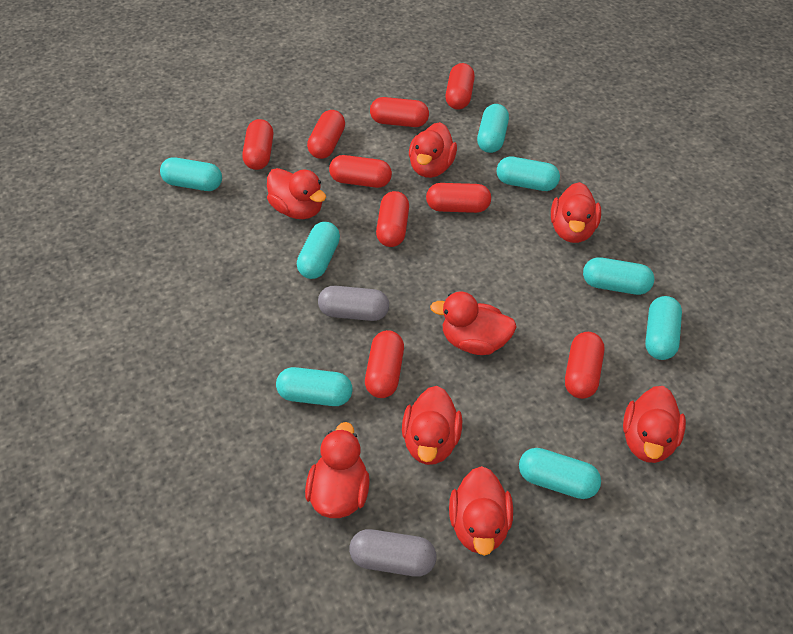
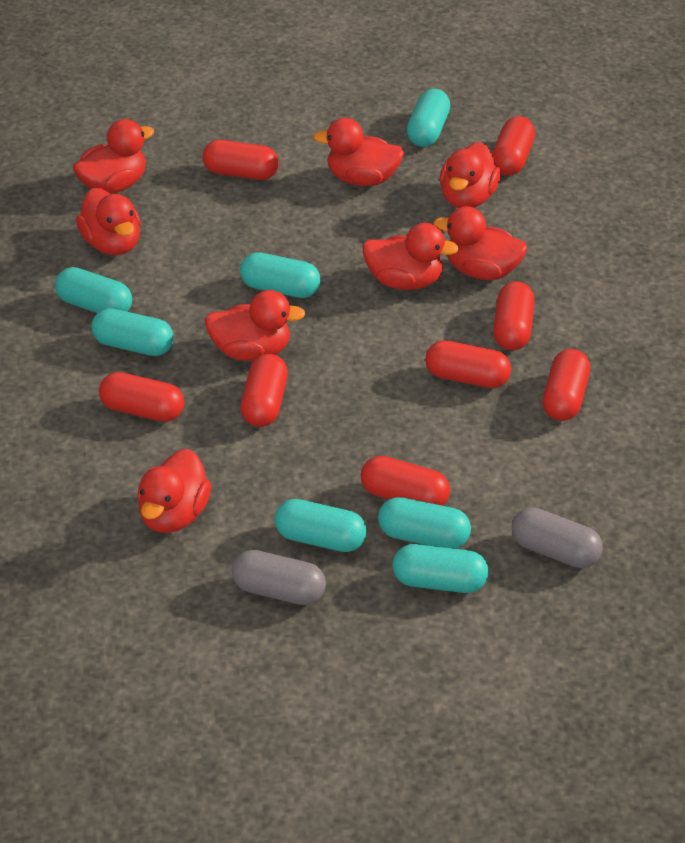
red capsule: 9 -> 8
turquoise capsule: 8 -> 7

